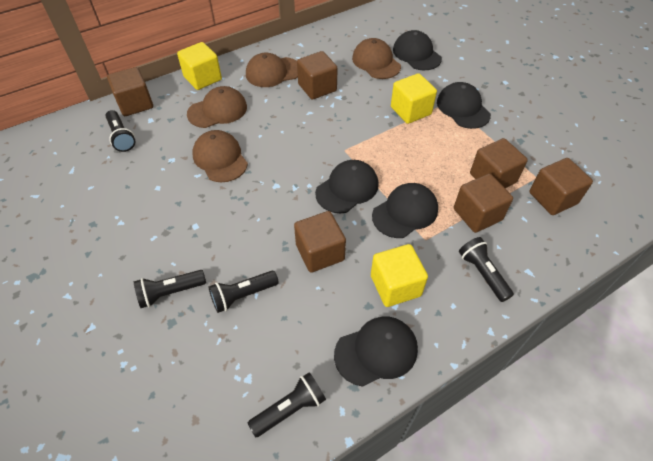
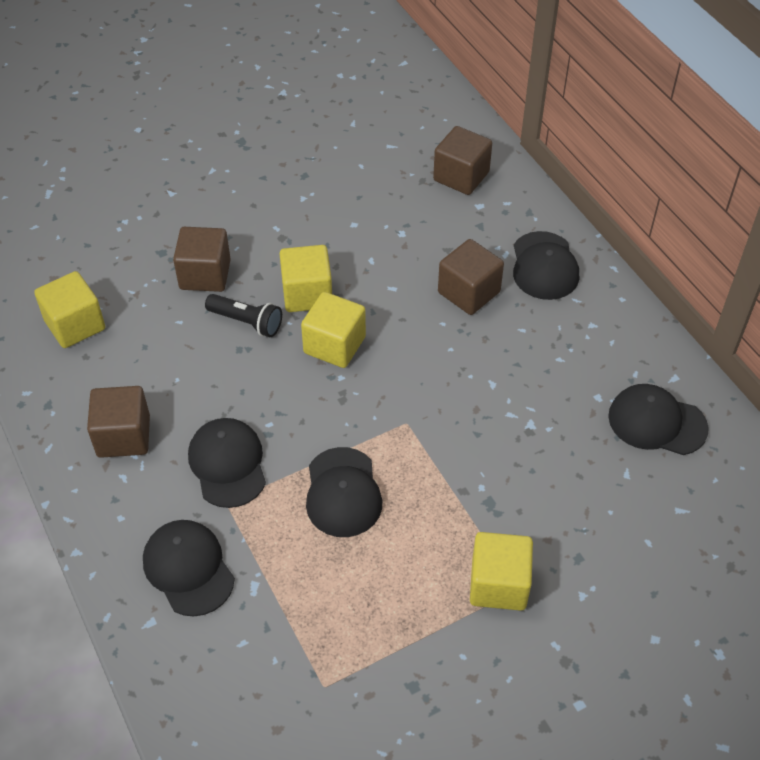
black flashlight: 5 -> 1
brown cap: 4 -> 0
brown cube: 6 -> 4
yellow cube: 3 -> 4

